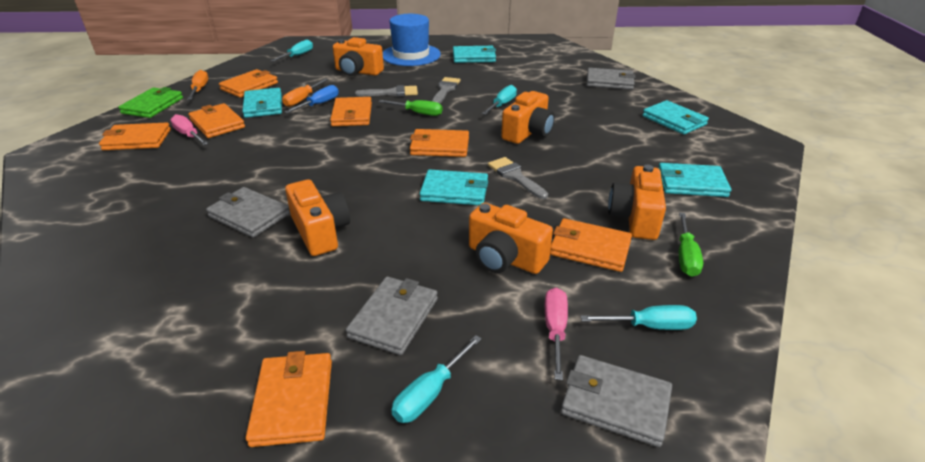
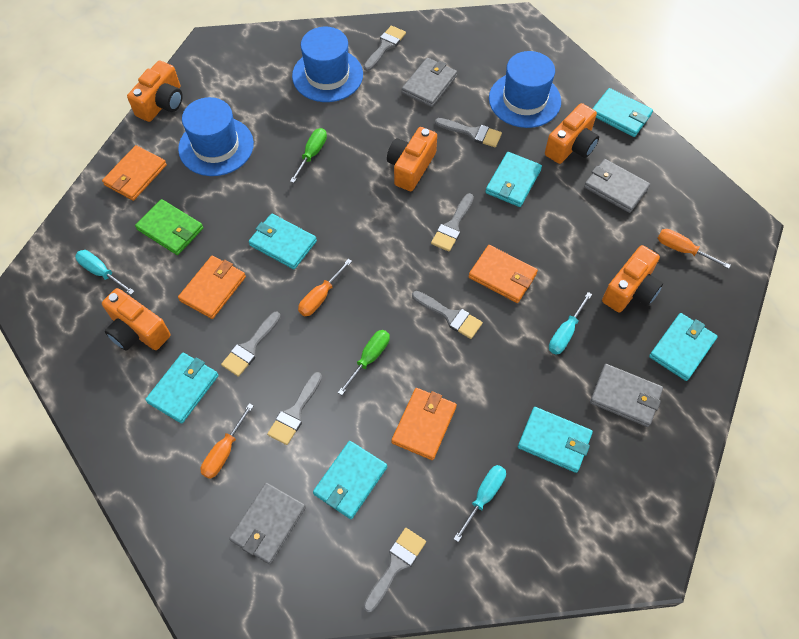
blue hat: 1 -> 3
blue screwdriver: 1 -> 0
grey brush: 3 -> 7
orange screwdriver: 2 -> 3
orange wallet: 7 -> 4
pink screwdriver: 2 -> 0
turquoise screwdriver: 4 -> 3
turquoise wallet: 5 -> 7

